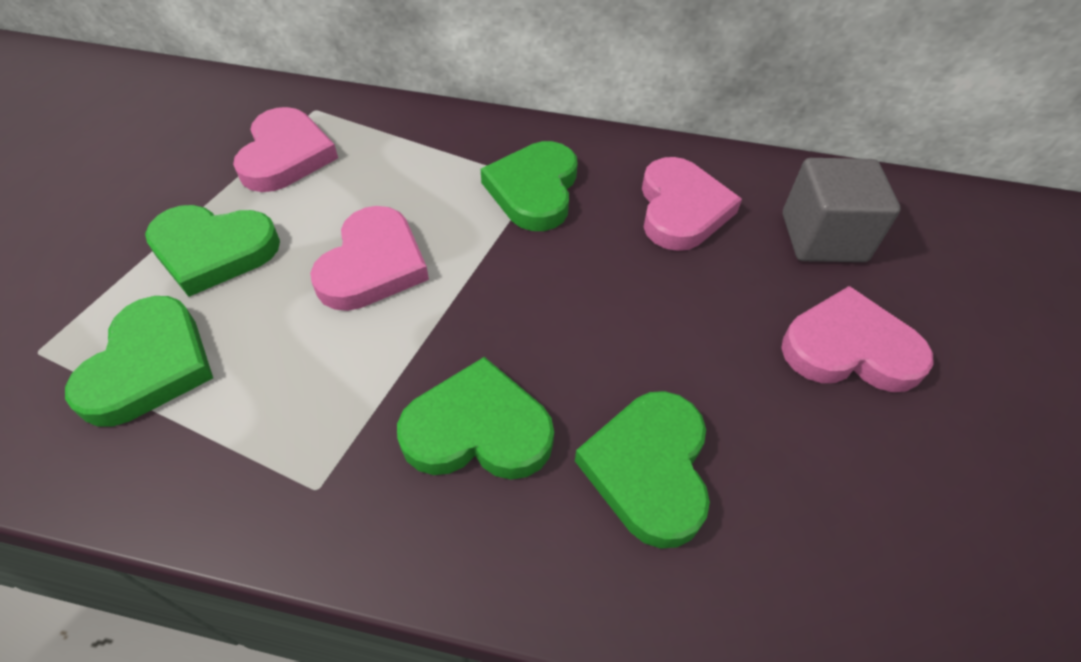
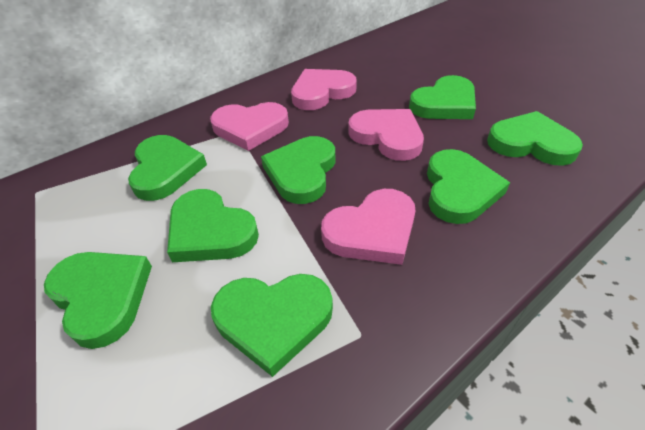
green heart: 5 -> 8
grey cube: 1 -> 0

